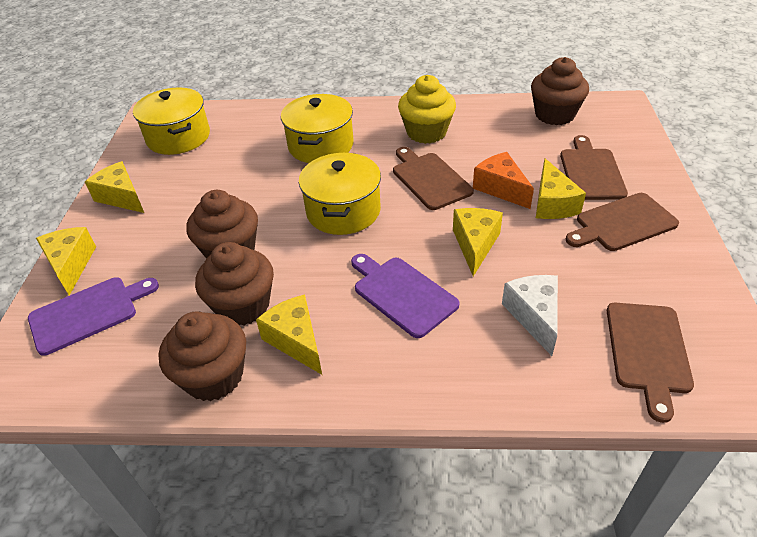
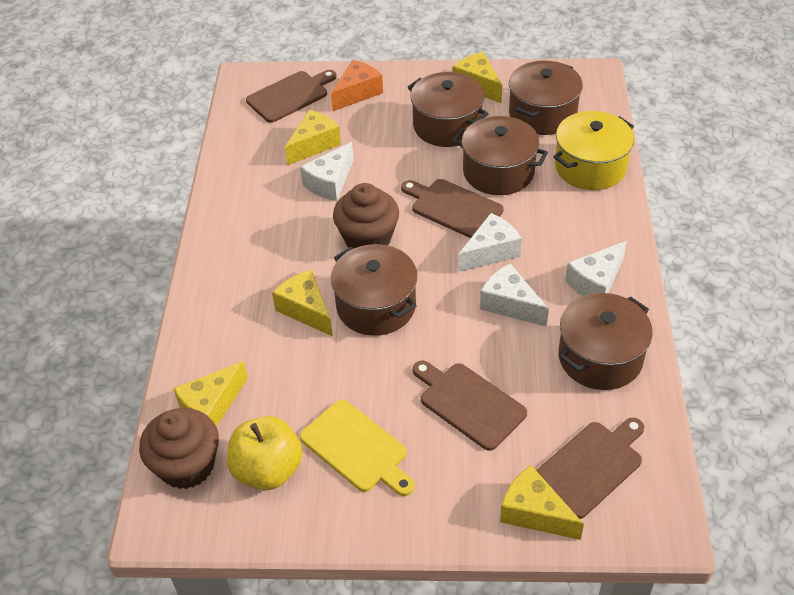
brown cupcake: 4 -> 2
brown pot: 0 -> 5
purple cutting board: 2 -> 0
white cheese: 1 -> 4
yellow apple: 0 -> 1
yellow cupcake: 1 -> 0
yellow cutting board: 0 -> 1
yellow pot: 3 -> 1

